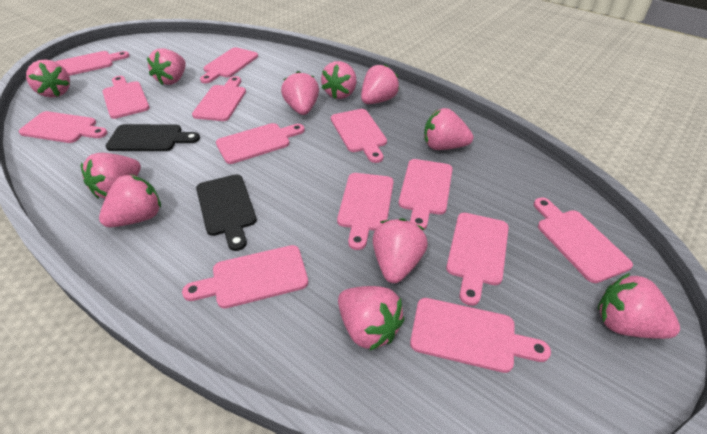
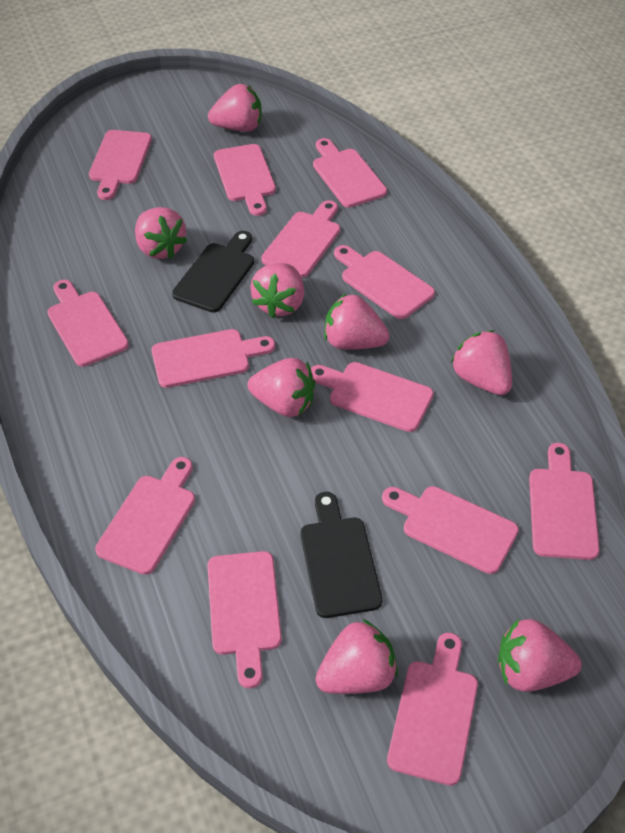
pink strawberry: 11 -> 8

